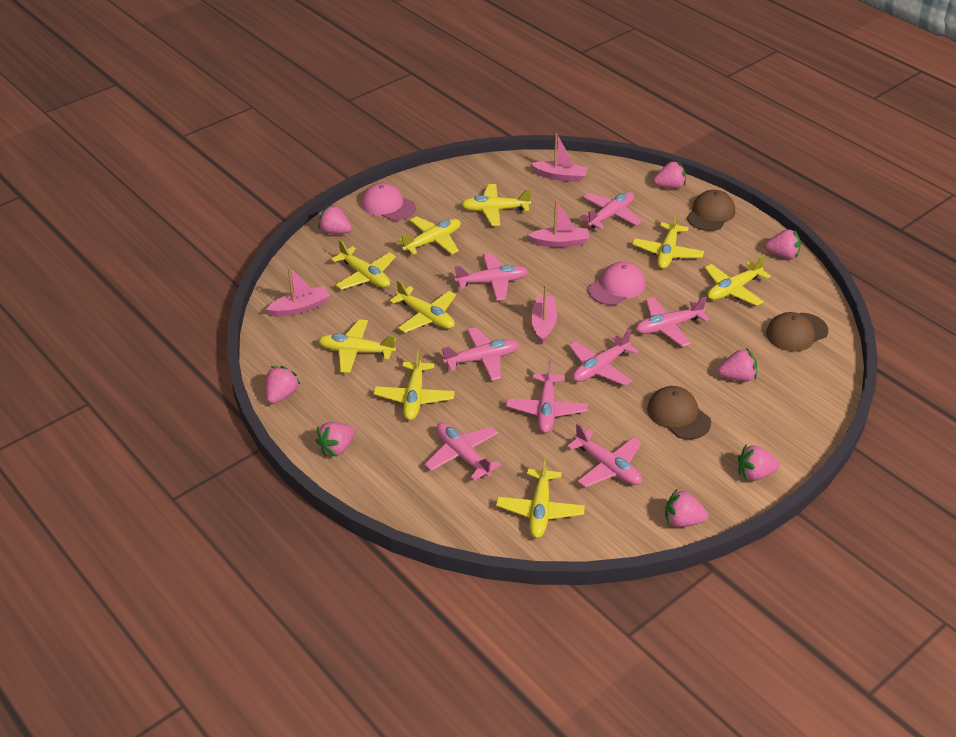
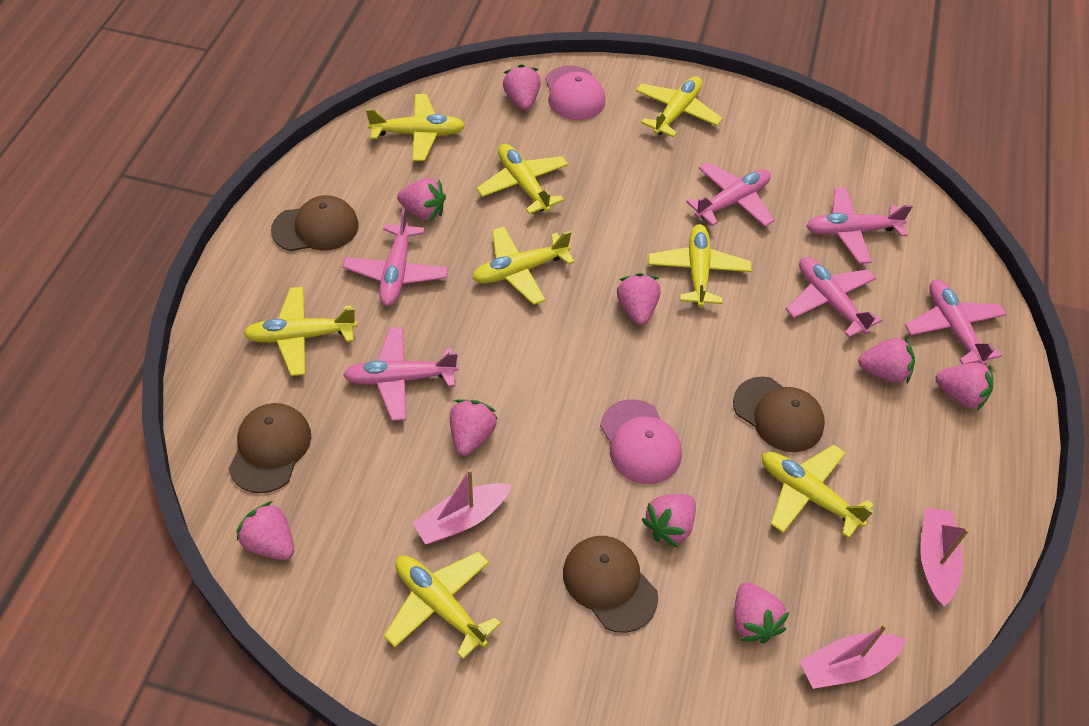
brown cap: 3 -> 4
pink boat: 4 -> 3
pink plane: 8 -> 6
pink strawberry: 8 -> 9
yellow plane: 9 -> 8

